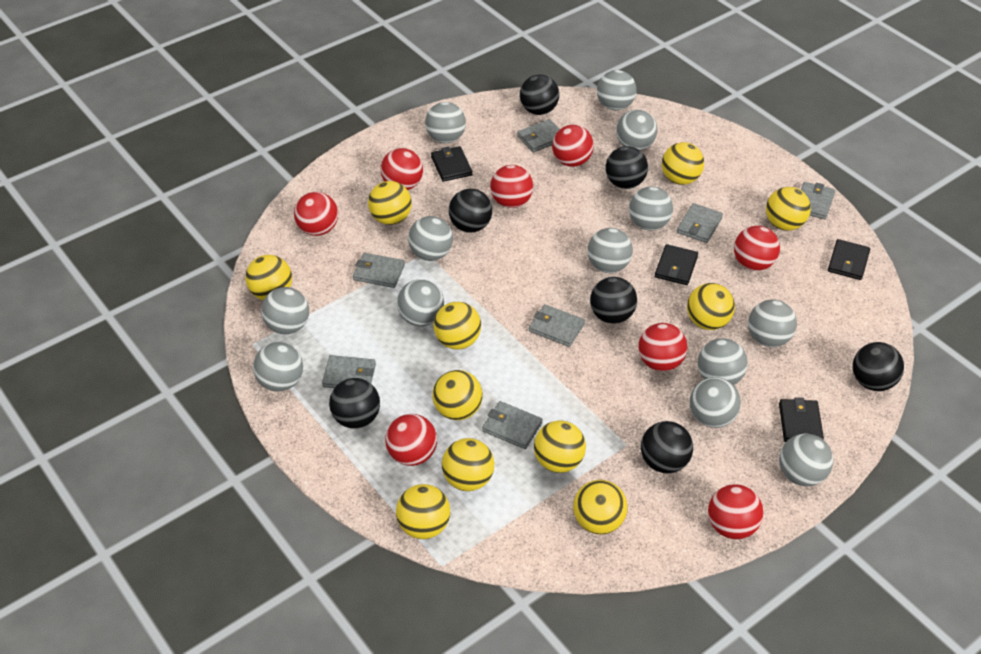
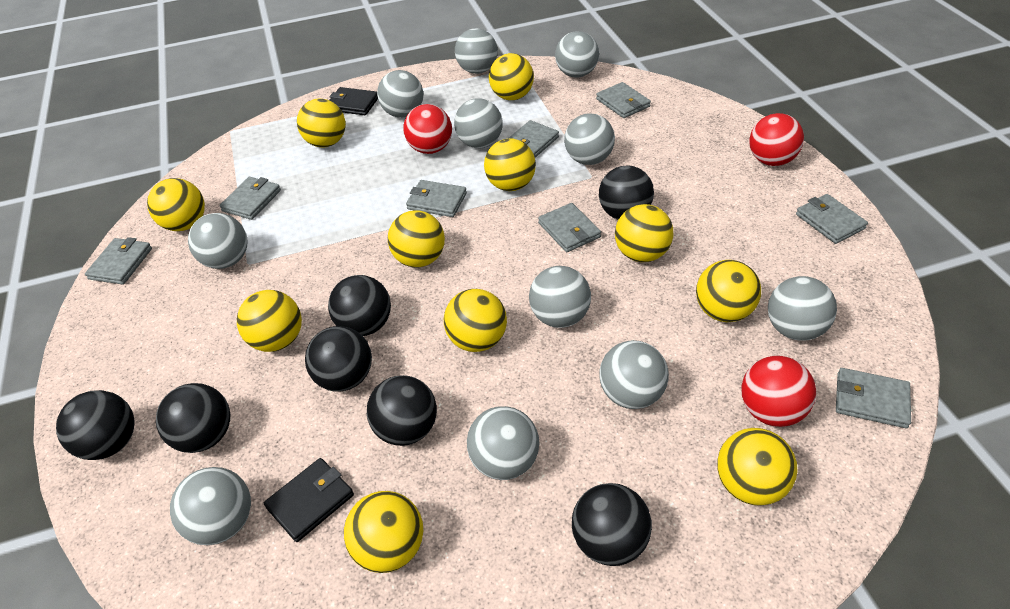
black wallet: 4 -> 2
grey ball: 13 -> 11
grey wallet: 7 -> 8
red ball: 8 -> 3

